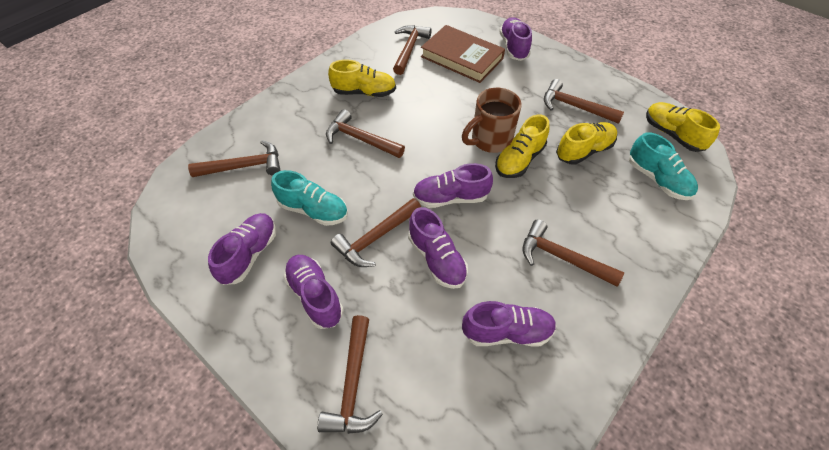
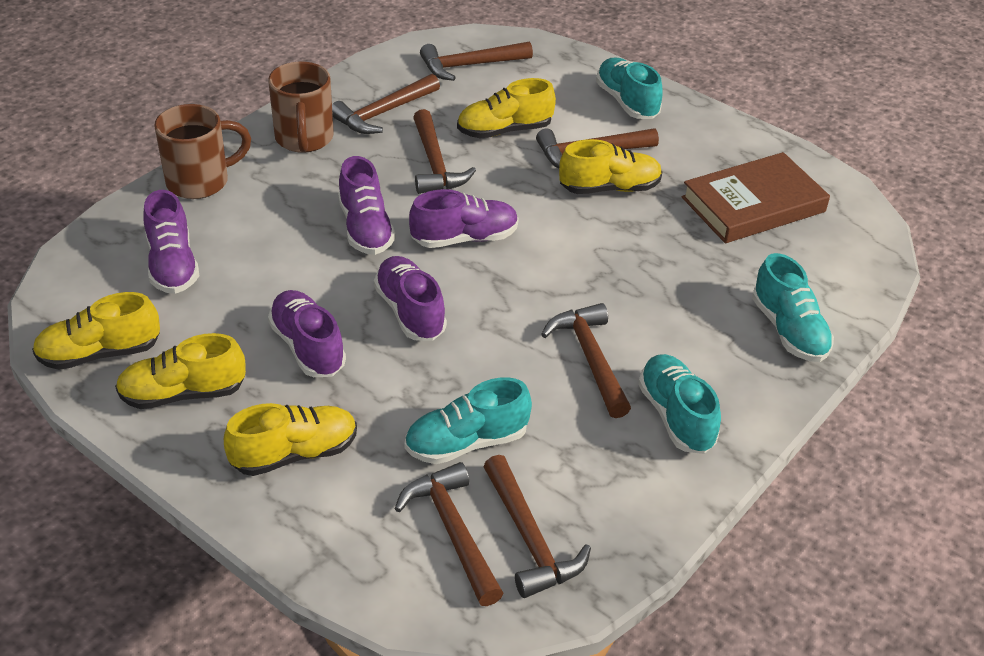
brown mug: 1 -> 2
purple shoe: 6 -> 5
turquoise shoe: 2 -> 4
yellow shoe: 4 -> 5

